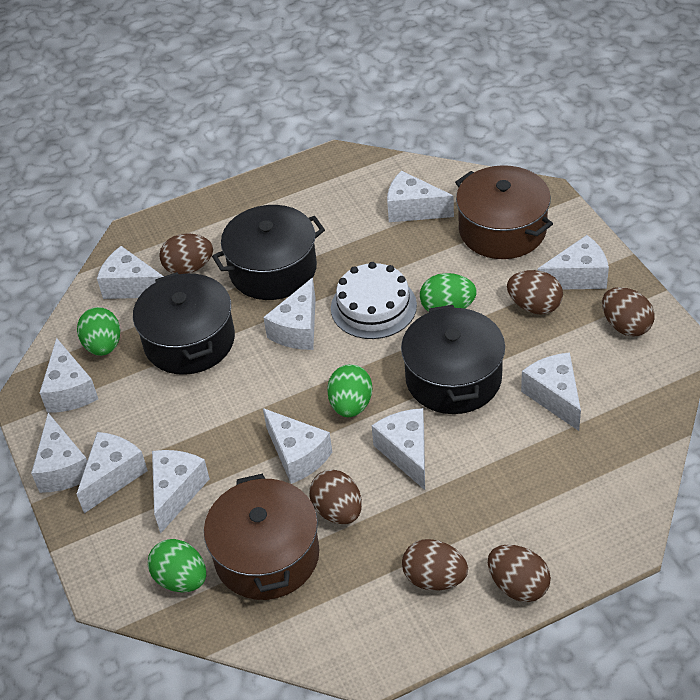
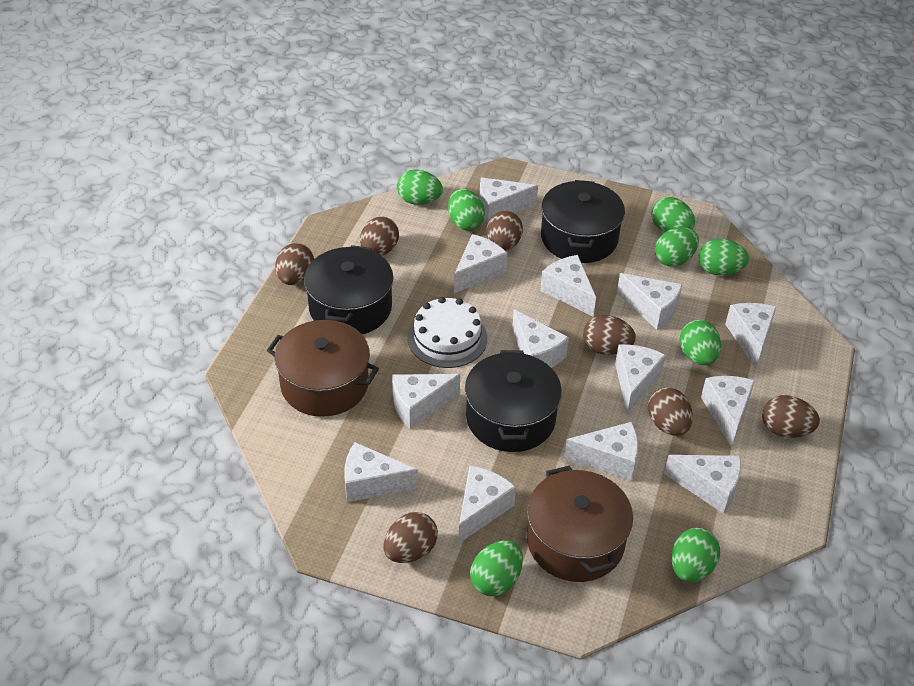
brown egg: 6 -> 7
green egg: 4 -> 8
white cheese: 11 -> 13

